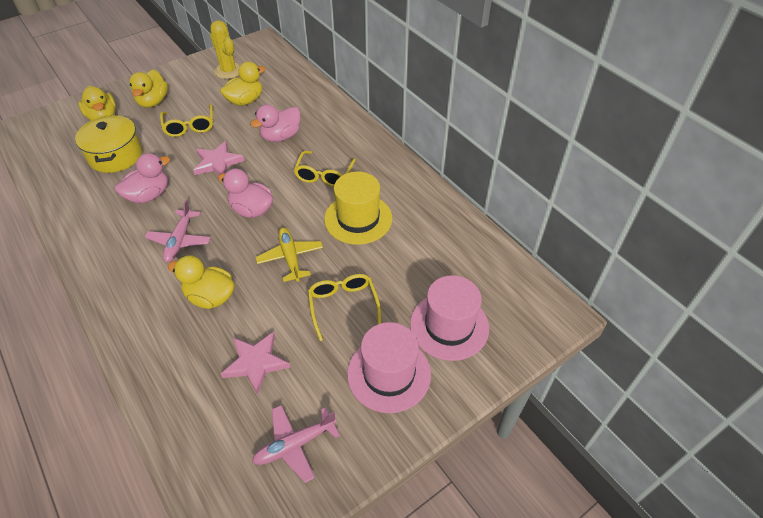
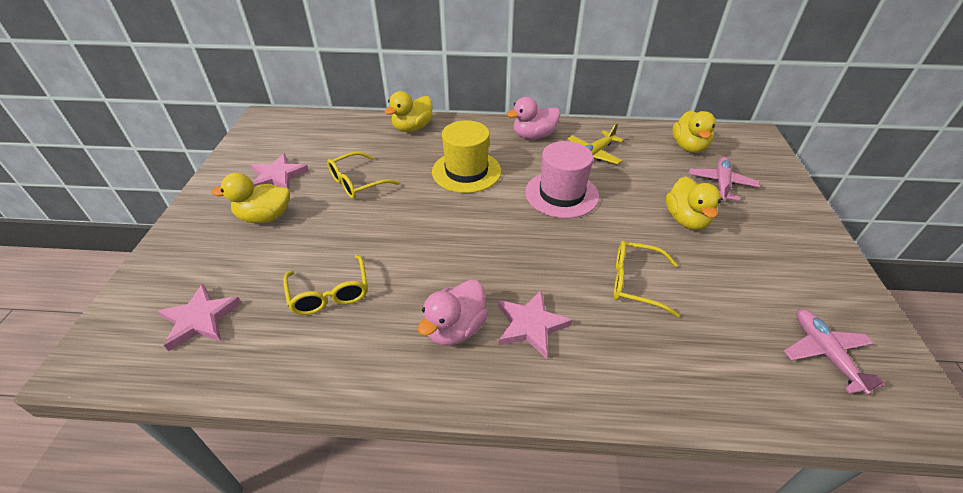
pink duck: 3 -> 2
pink hat: 2 -> 1
pink star: 2 -> 3
yellow cactus: 1 -> 0
yellow pot: 1 -> 0

